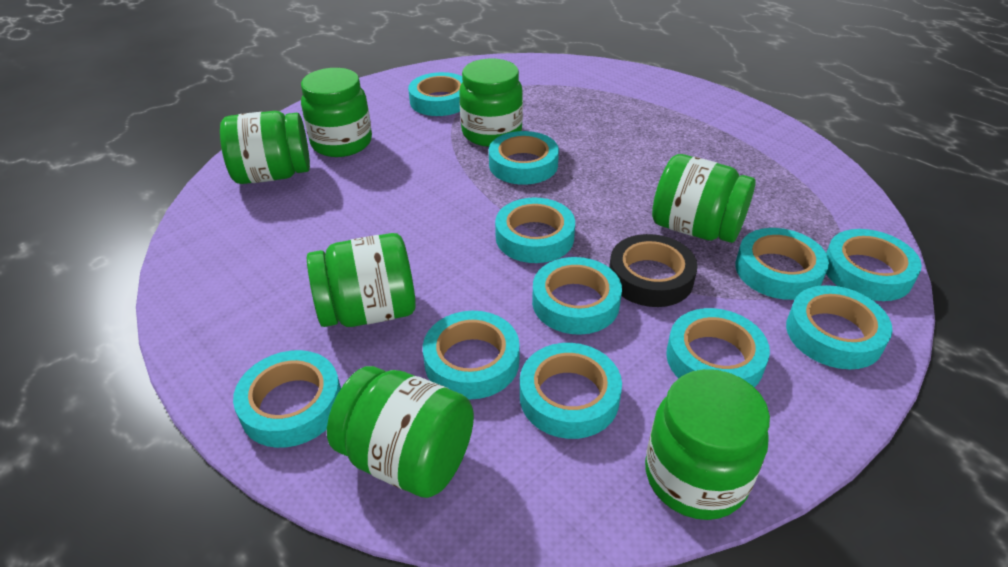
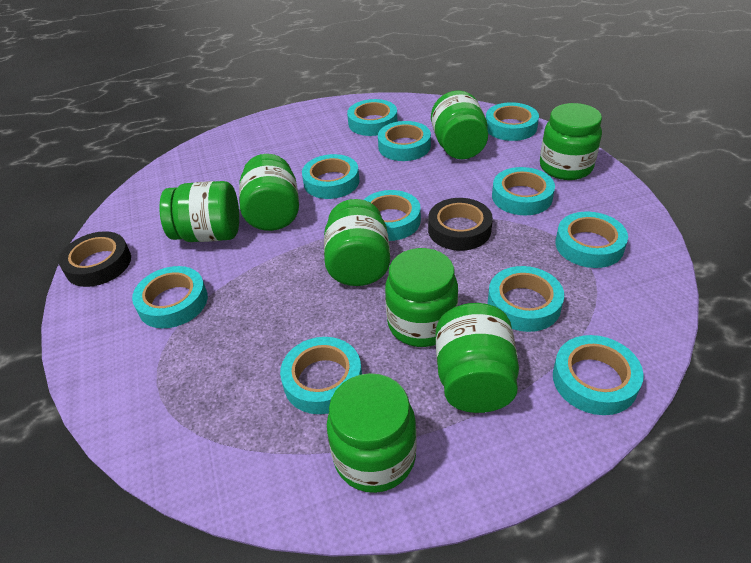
black tape: 1 -> 2
green jar: 7 -> 8

